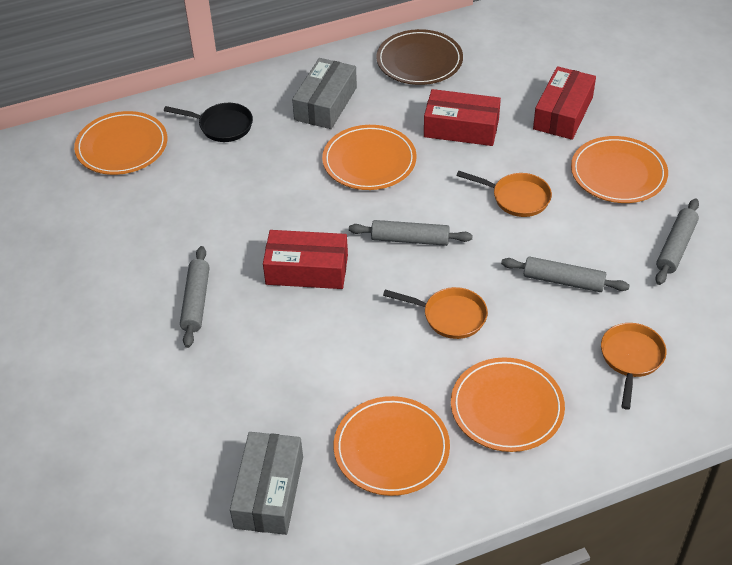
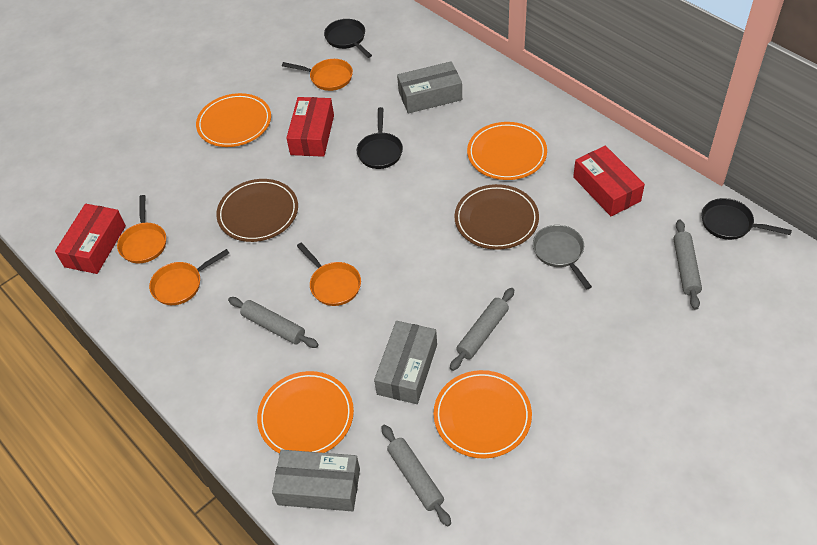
black pan: 1 -> 3
brown plate: 1 -> 2
grey box: 2 -> 3
grey pan: 0 -> 1
orange pan: 3 -> 4
orange plate: 5 -> 4

